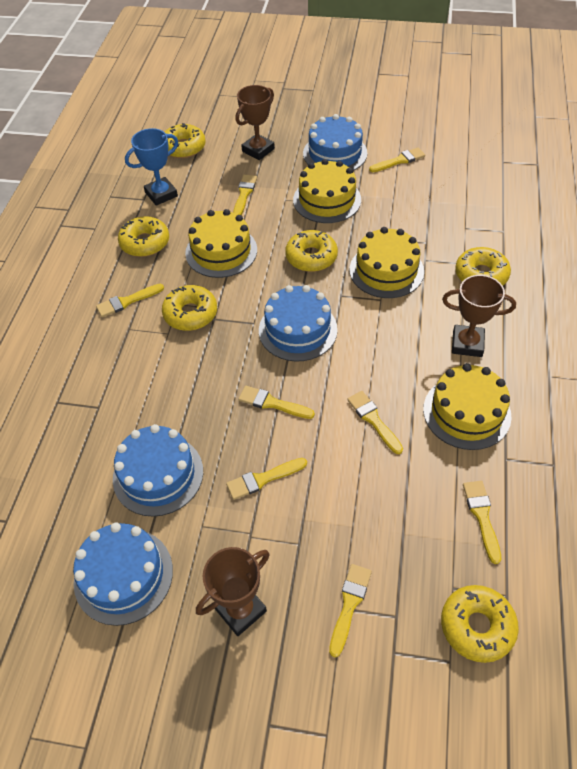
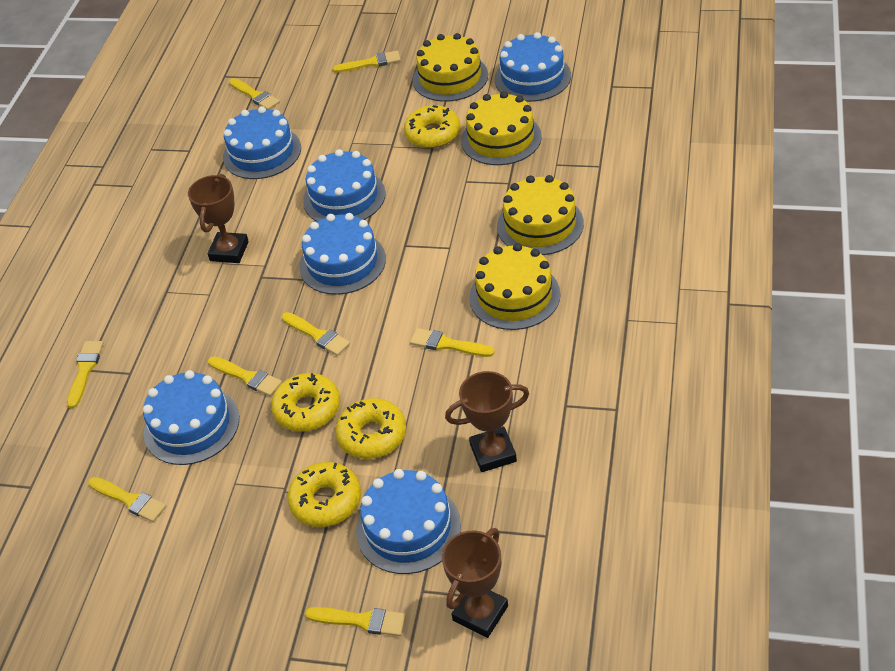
blue cake: 4 -> 6
blue trophy: 1 -> 0
yellow donut: 6 -> 4

